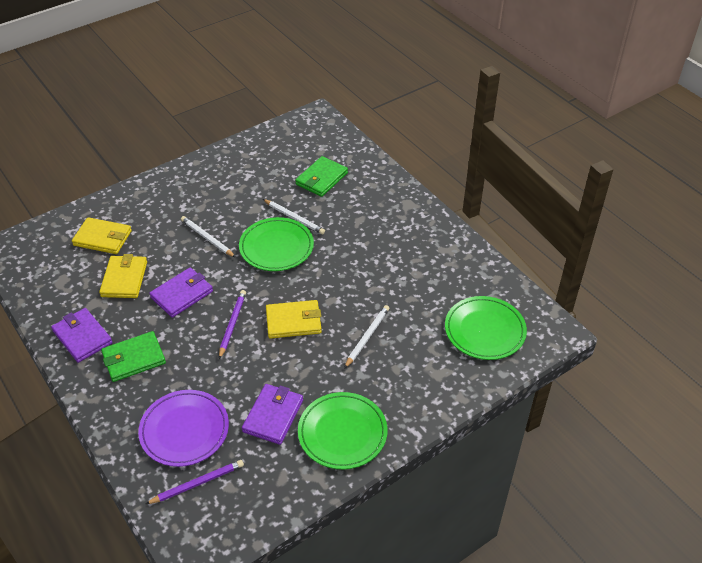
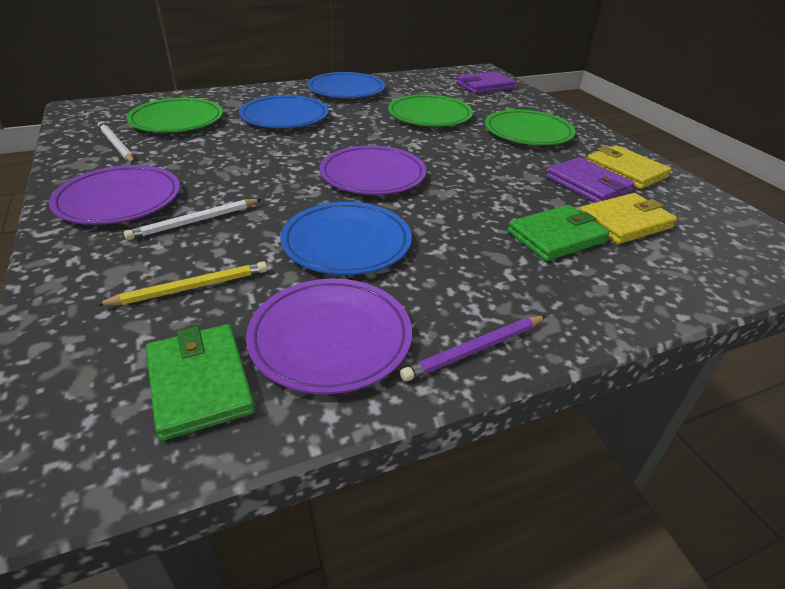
blue plate: 0 -> 3
purple pencil: 2 -> 1
purple plate: 1 -> 3
purple wallet: 3 -> 2
white pencil: 3 -> 2
yellow pencil: 0 -> 1
yellow wallet: 3 -> 2

